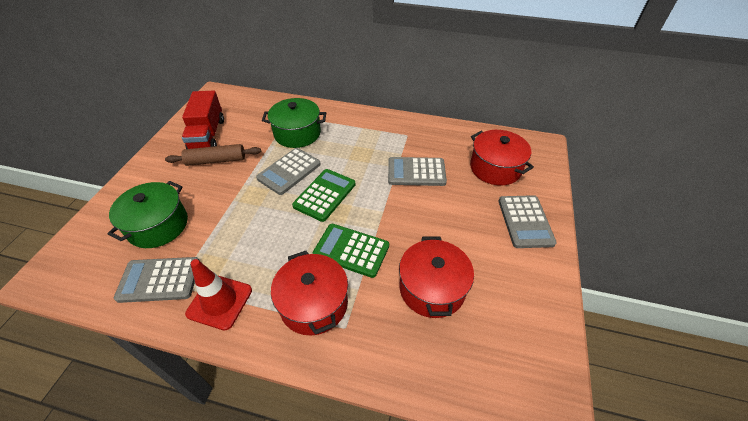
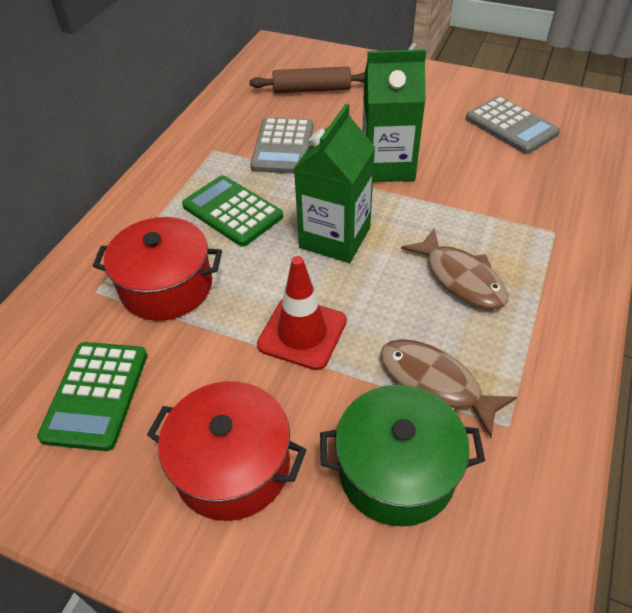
brown fish: 0 -> 2
green carton: 0 -> 2
green pot: 2 -> 1
grey calculator: 4 -> 2
red pot: 3 -> 2
red truck: 1 -> 0

